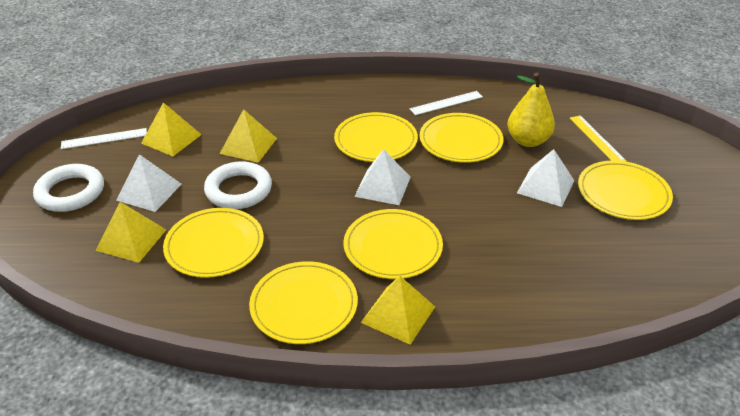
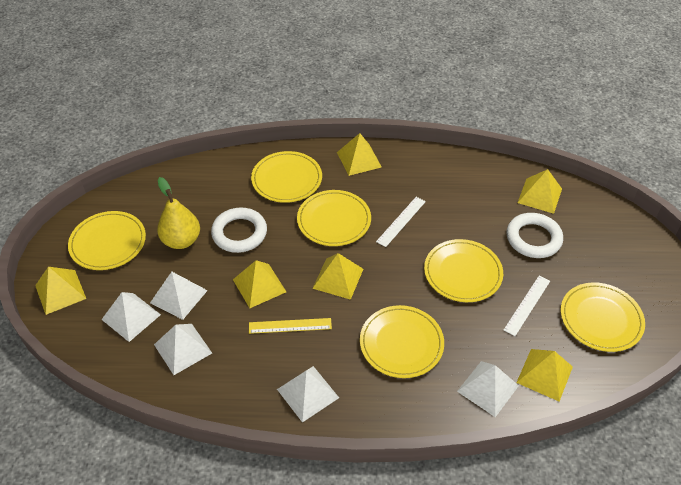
white pyramid: 3 -> 5
yellow pyramid: 4 -> 6

